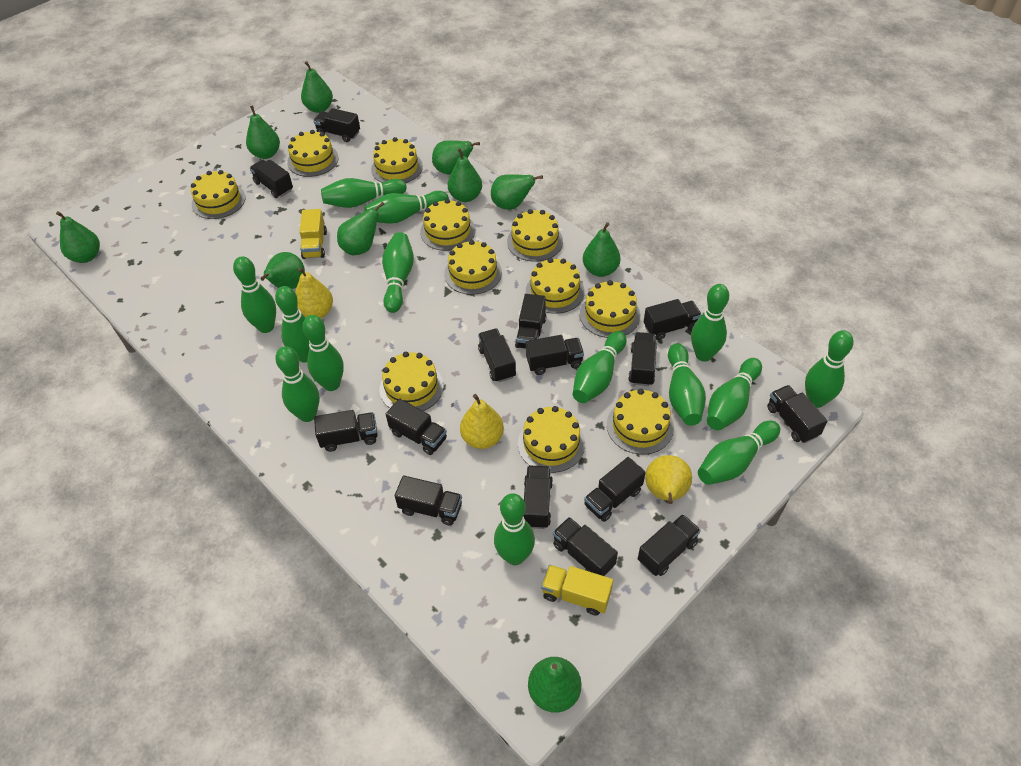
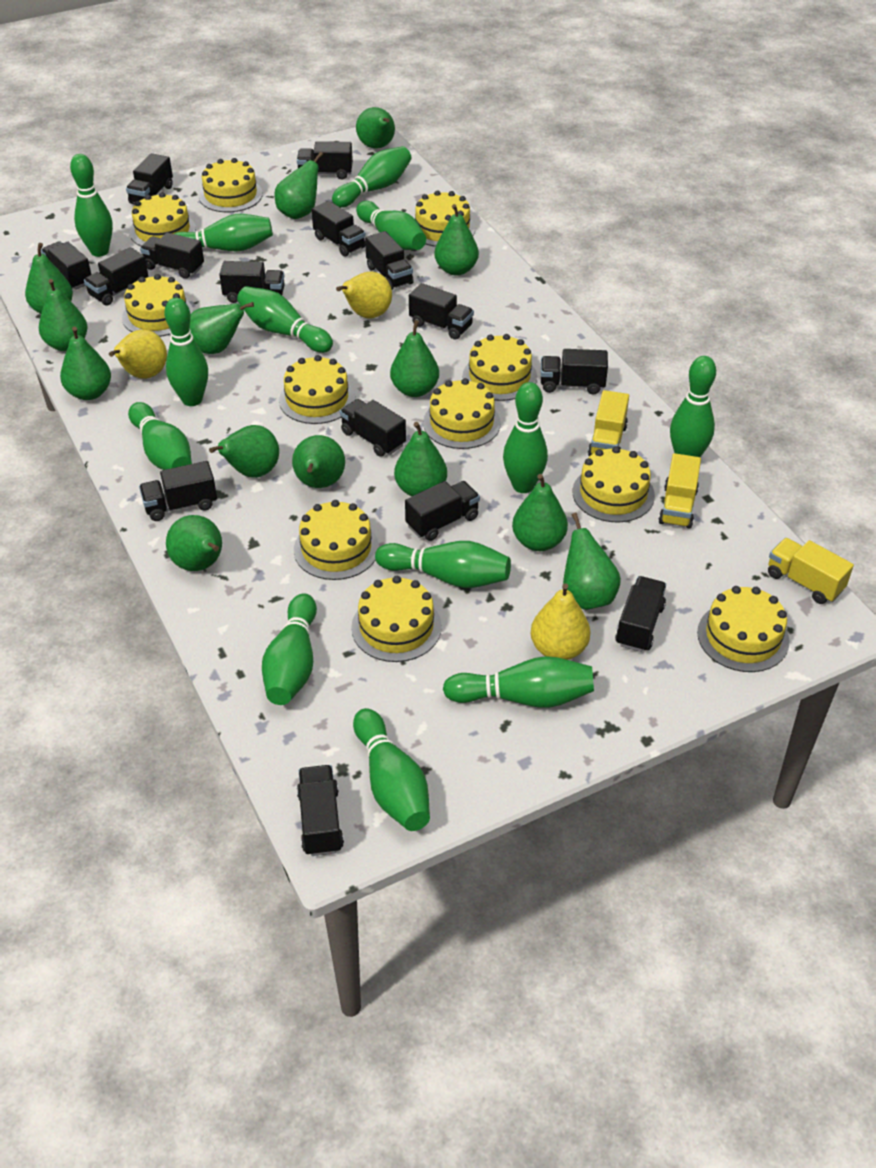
green bowling pin: 14 -> 13
green pear: 10 -> 14
yellow truck: 2 -> 3

